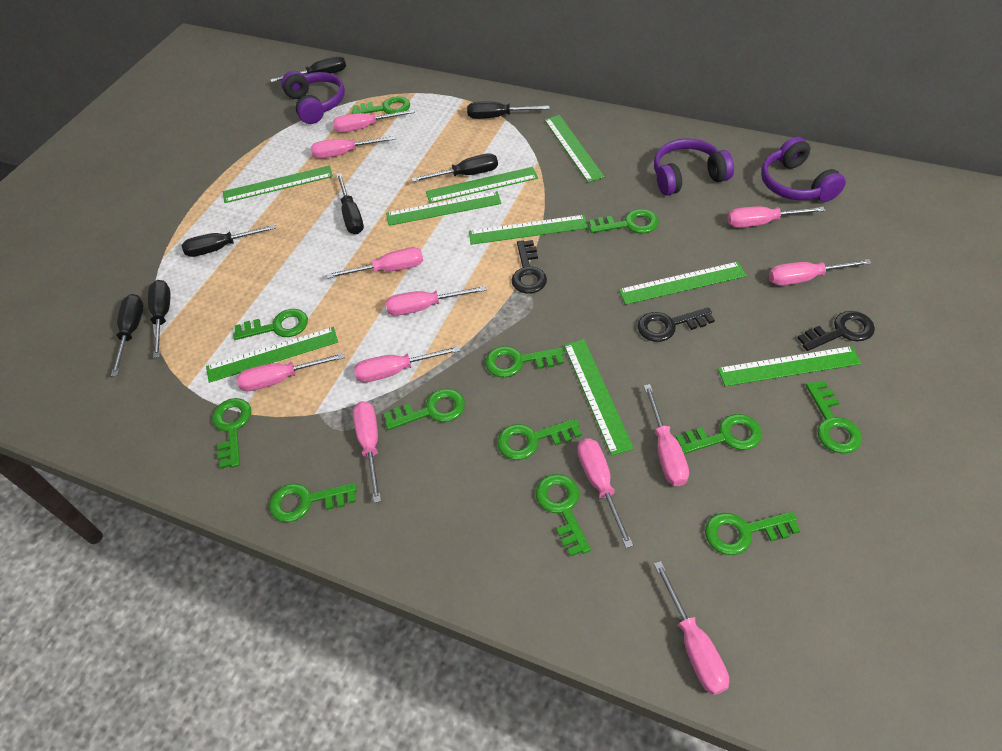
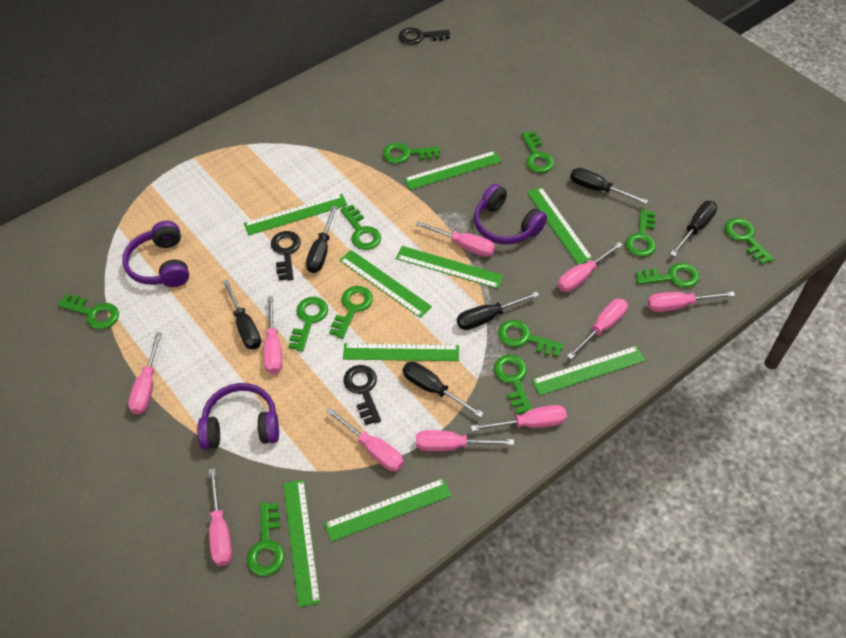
black screwdriver: 7 -> 6
pink screwdriver: 12 -> 10

